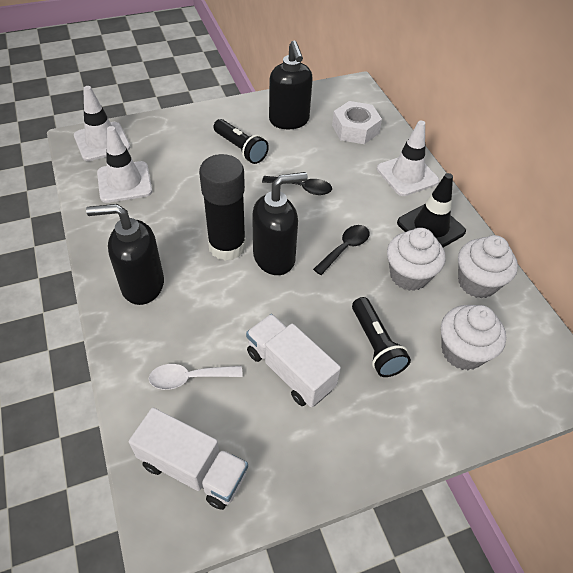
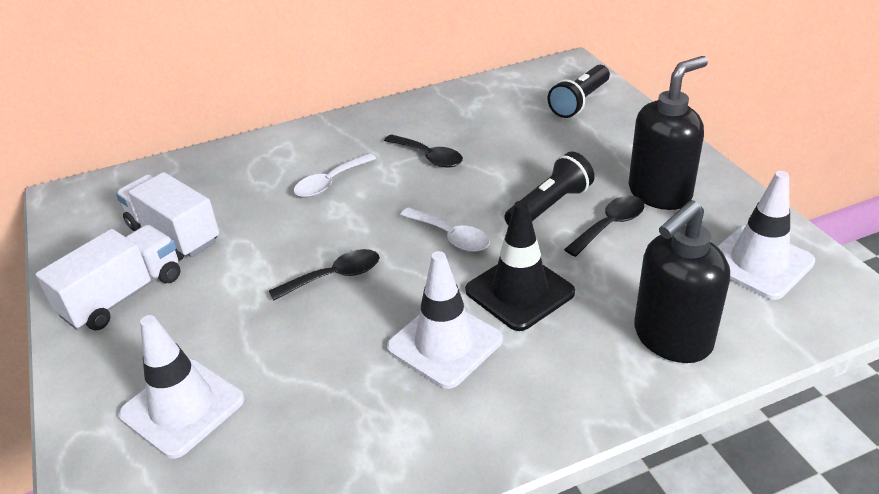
black glue stick: 1 -> 0
black soap dispenser: 3 -> 2
black spoon: 2 -> 3
white cupcake: 3 -> 0
white nut: 1 -> 0
white spoon: 1 -> 2

